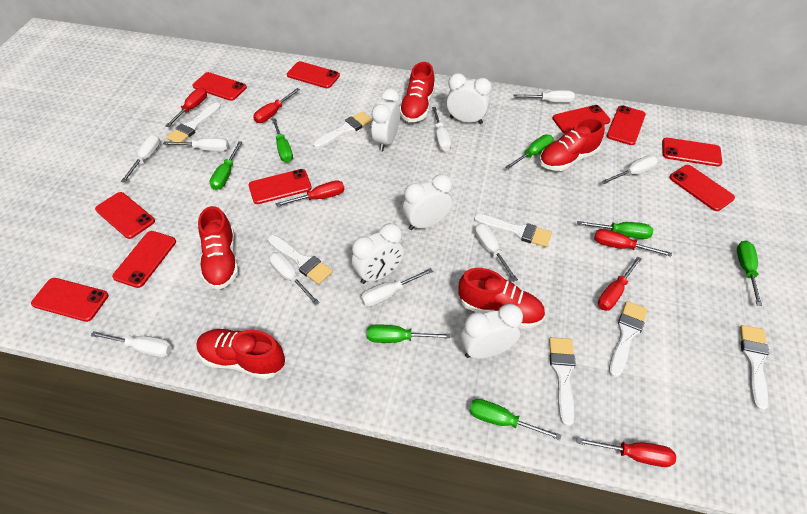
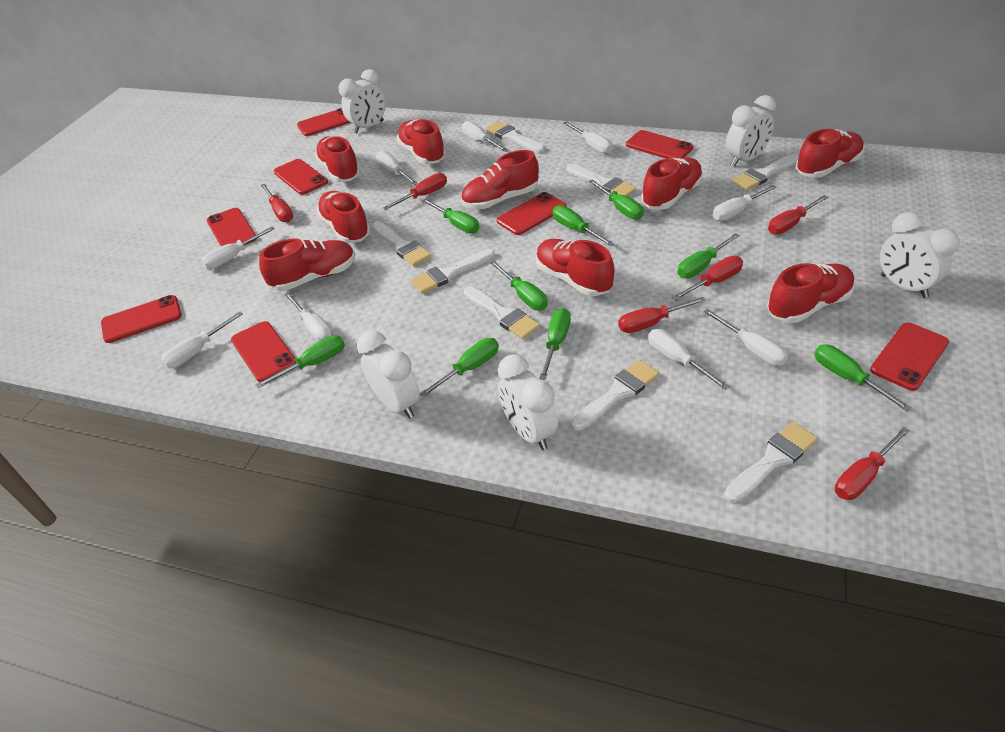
green screwdriver: 7 -> 9
red phone: 10 -> 8
red shoe: 5 -> 9
white brush: 7 -> 8

